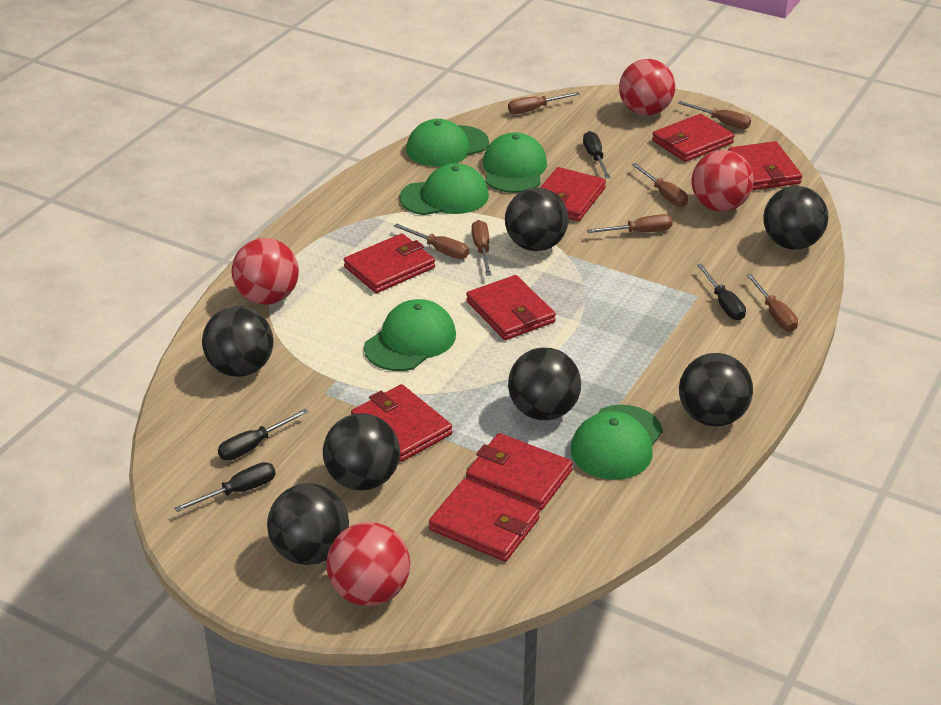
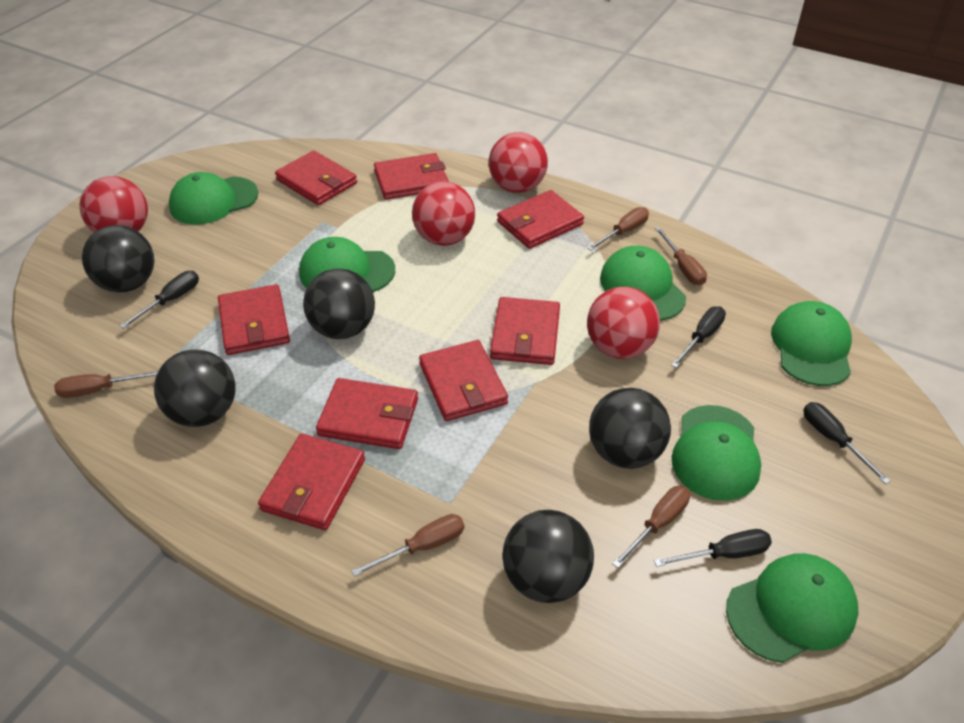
black ball: 7 -> 5
brown screwdriver: 7 -> 5
green cap: 5 -> 6

